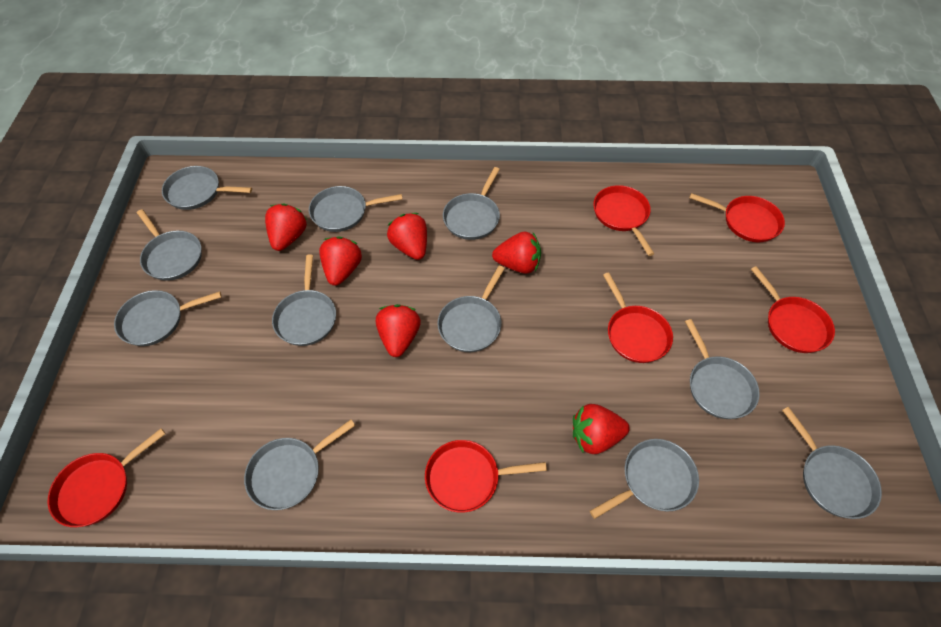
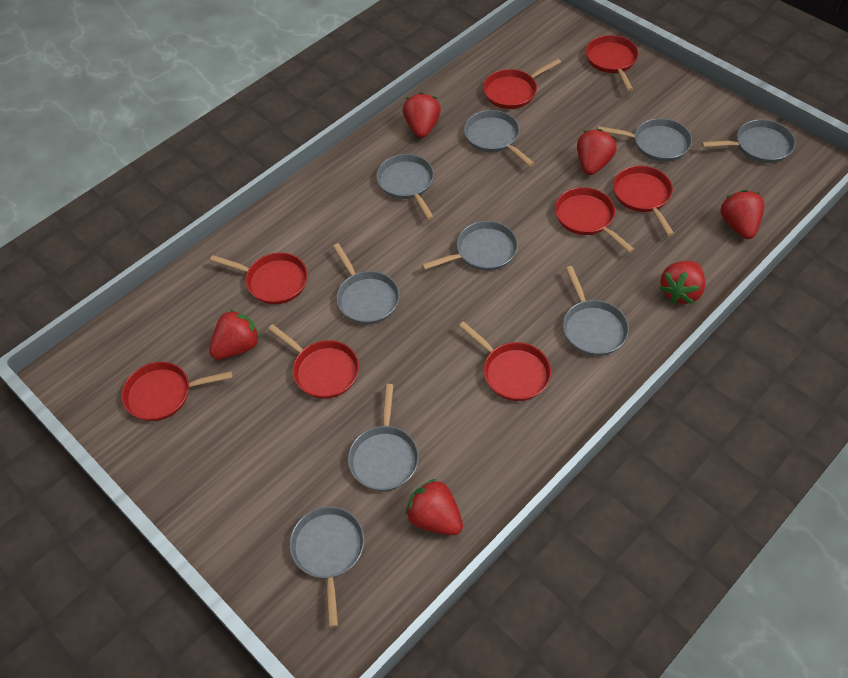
grey pan: 11 -> 9
red pan: 6 -> 8

